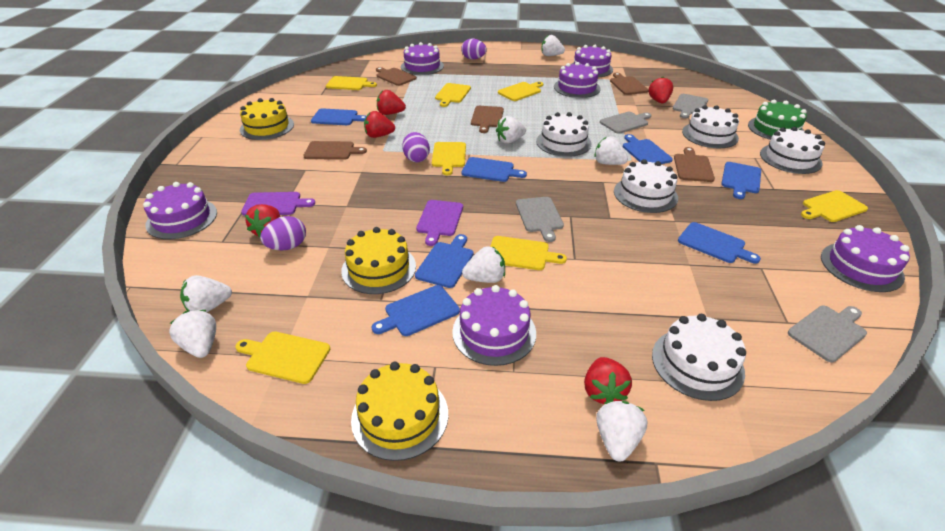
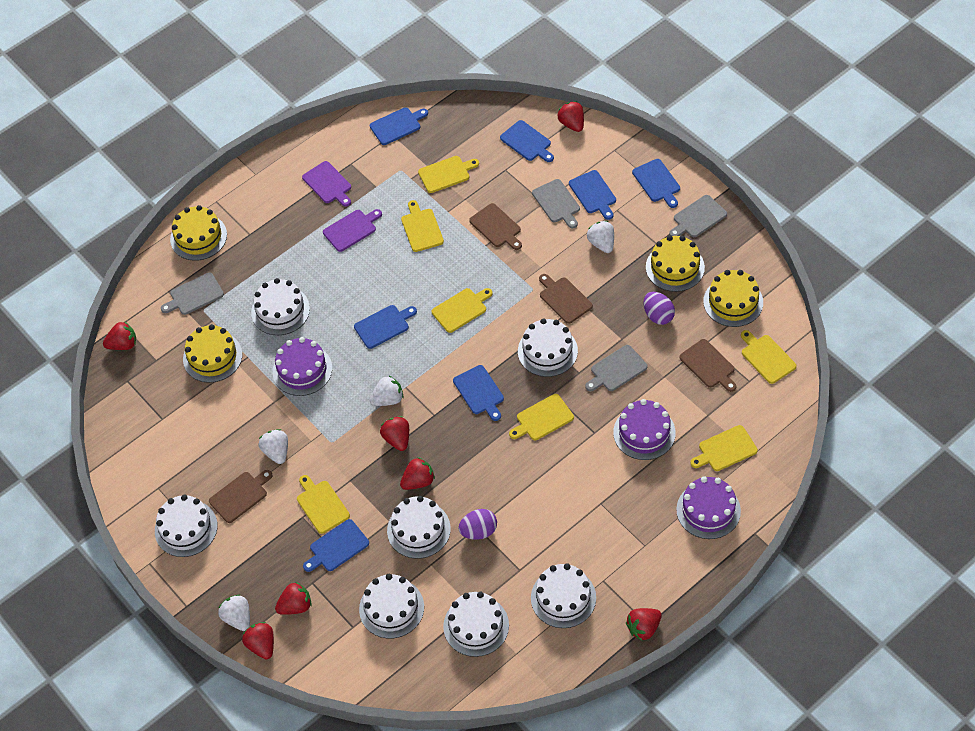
brown cutting board: 5 -> 4
green cake: 1 -> 0
purple cake: 6 -> 3
purple egg: 3 -> 2
red strawberry: 5 -> 7
white cake: 5 -> 7
white strawberry: 7 -> 4
yellow cake: 3 -> 4

